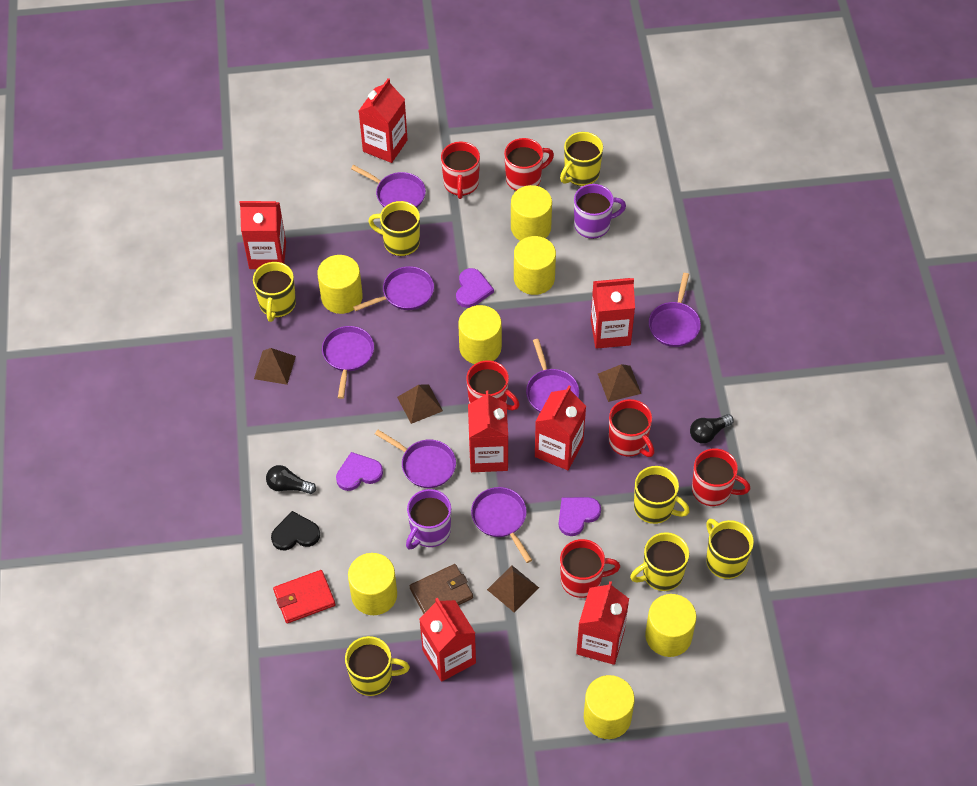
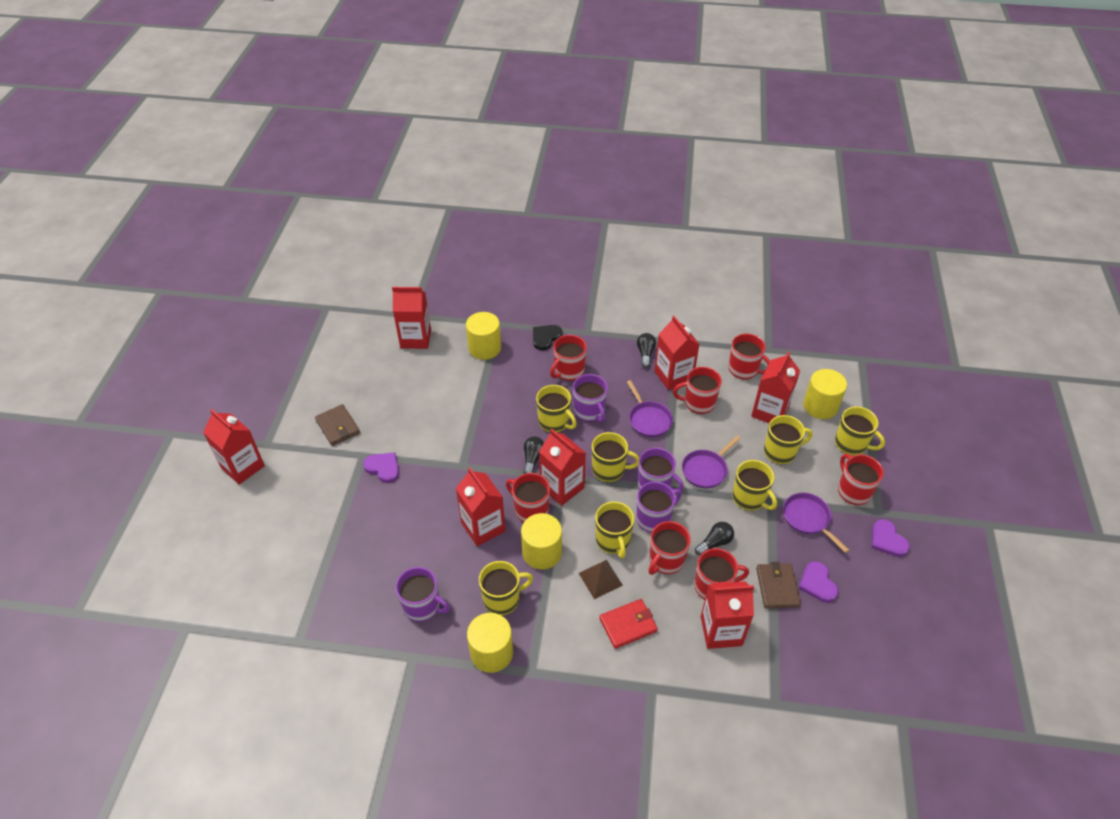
black light bulb: 2 -> 3
brown pyramid: 4 -> 1
brown wallet: 1 -> 2
purple mug: 2 -> 4
purple pan: 7 -> 3
red mug: 6 -> 7
yellow cylinder: 7 -> 4

